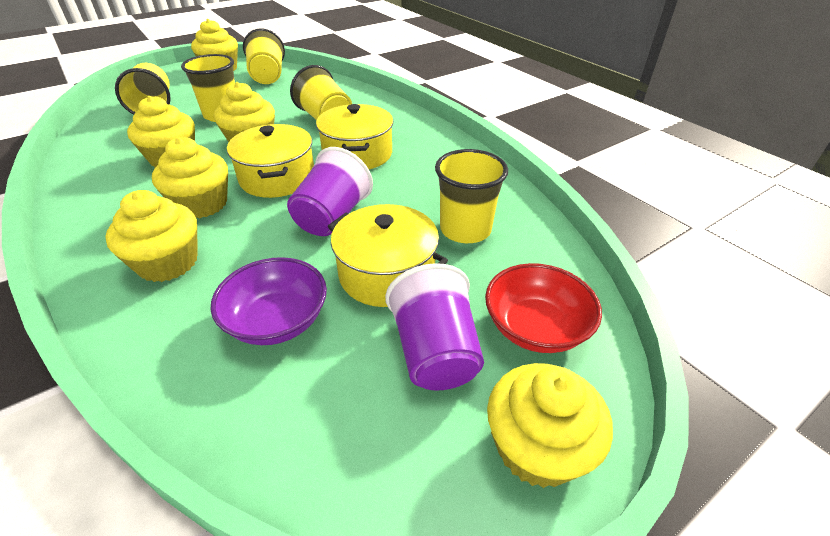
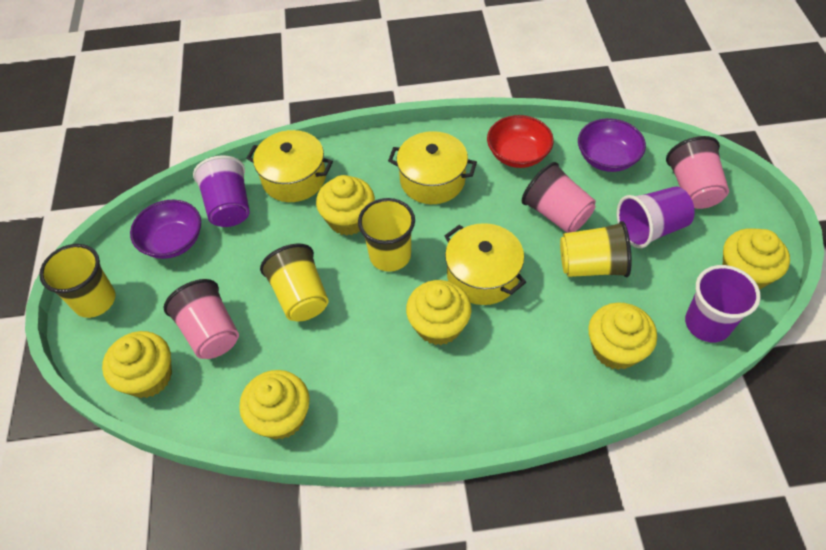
pink cup: 0 -> 3
purple bowl: 1 -> 2
purple cup: 2 -> 3
yellow cup: 5 -> 4

